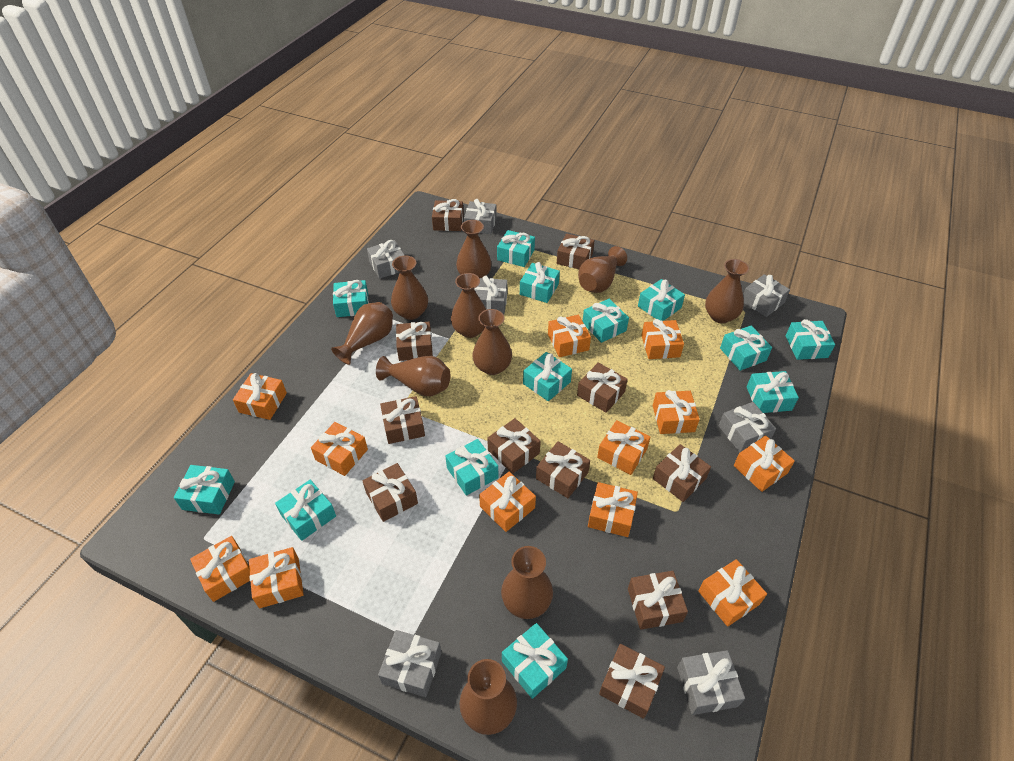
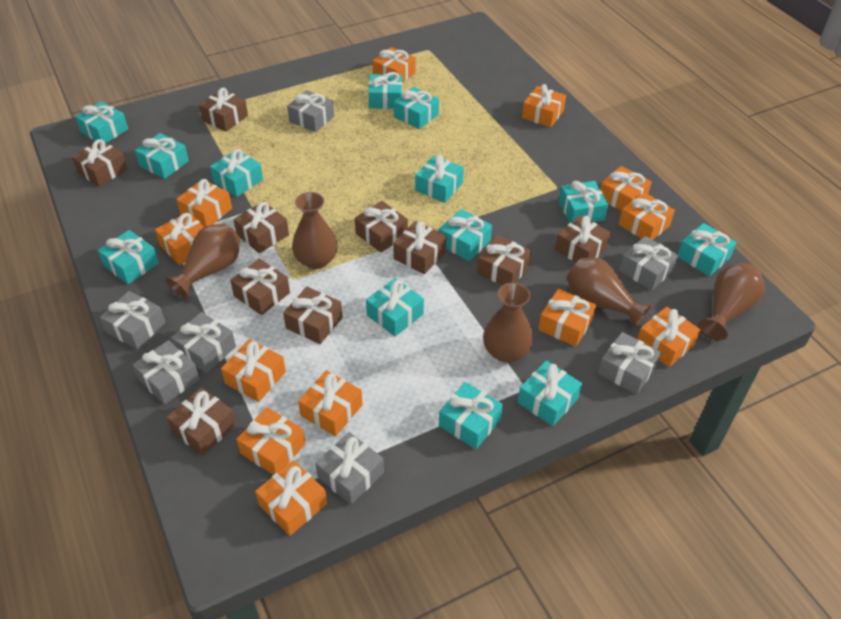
brown gift: 11 -> 10
brown vase: 10 -> 5

